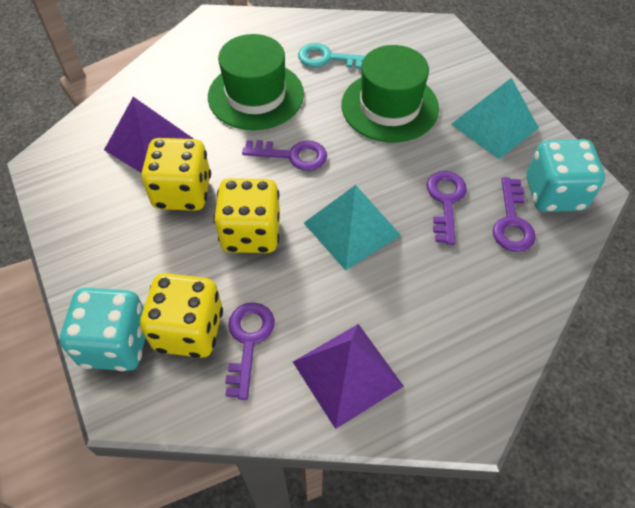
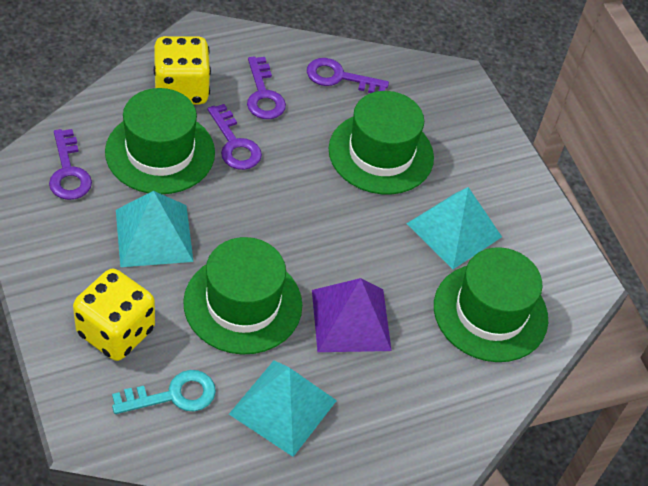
green hat: 2 -> 4
purple pyramid: 2 -> 1
turquoise dice: 2 -> 0
turquoise pyramid: 2 -> 3
yellow dice: 3 -> 2

